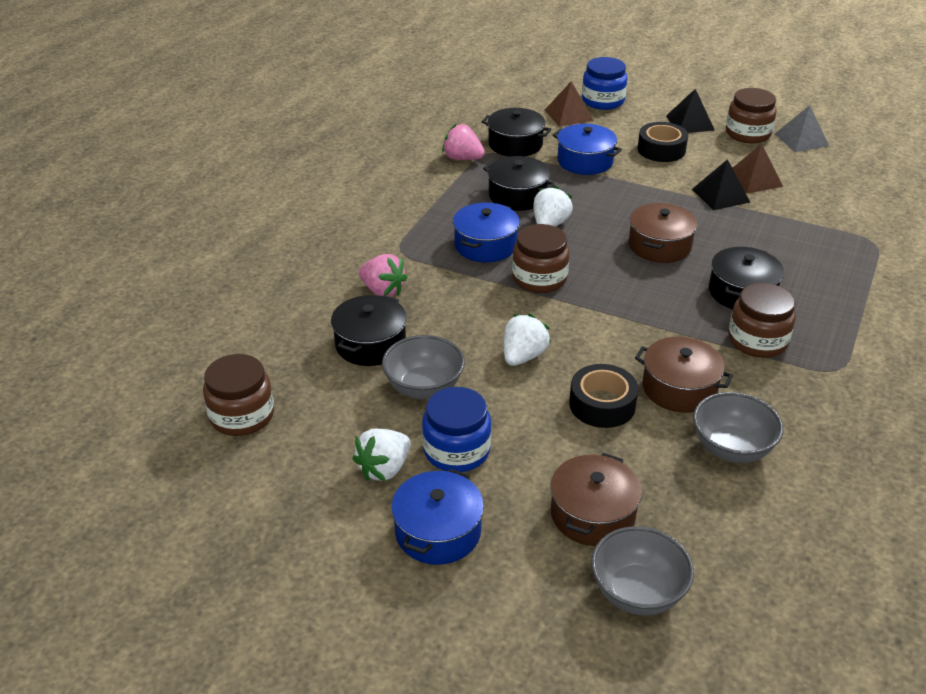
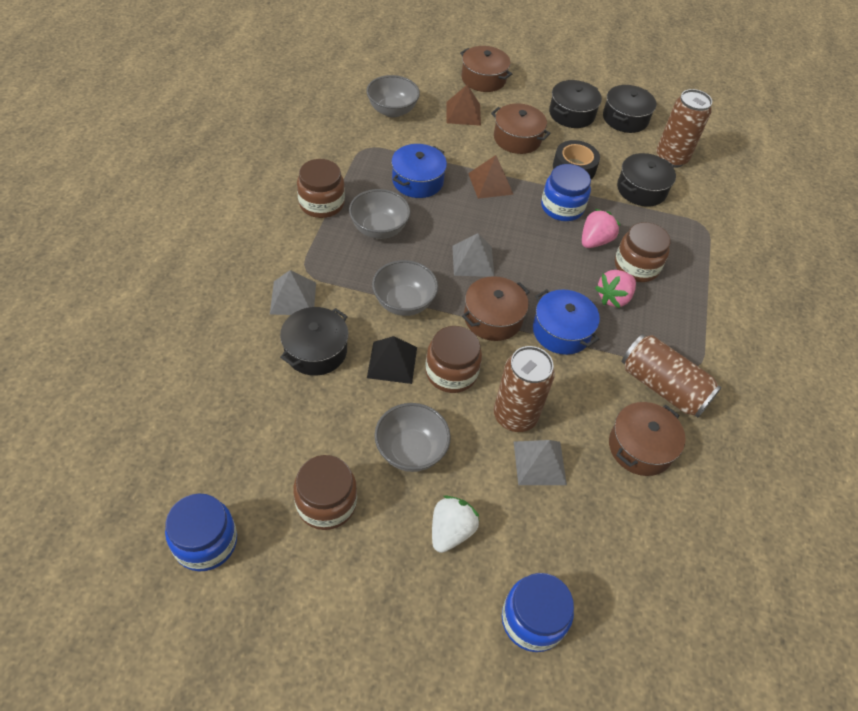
black pyramid: 2 -> 1
black tape: 2 -> 1
blue jar: 2 -> 3
blue pot: 3 -> 2
brown can: 0 -> 3
brown pot: 3 -> 4
grey bowl: 3 -> 4
grey pyramid: 1 -> 3
white strawberry: 3 -> 1

